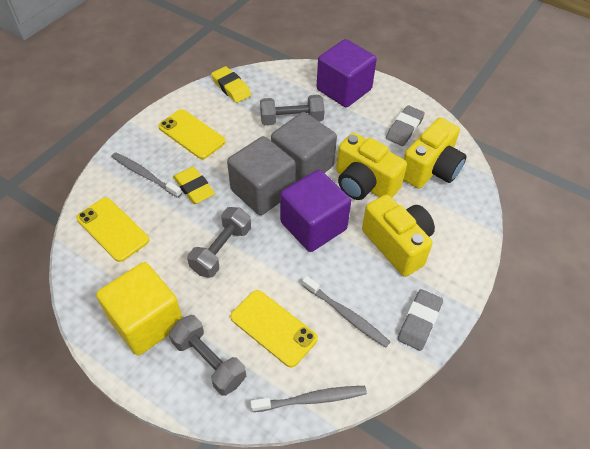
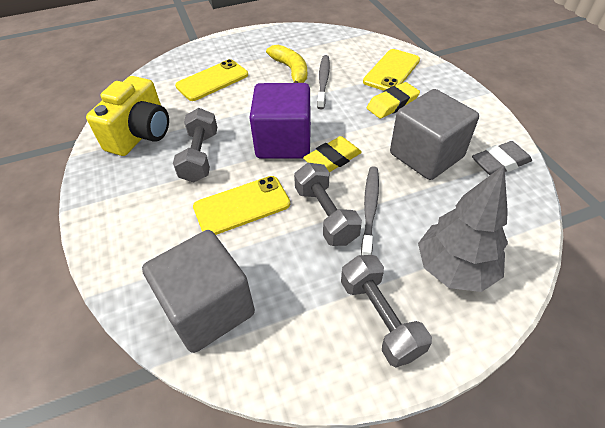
grey eraser: 2 -> 1
grey toothbrush: 3 -> 2
grey tree: 0 -> 1
purple cube: 2 -> 1
yellow banana: 0 -> 1
yellow camera: 3 -> 1
yellow cube: 1 -> 0

